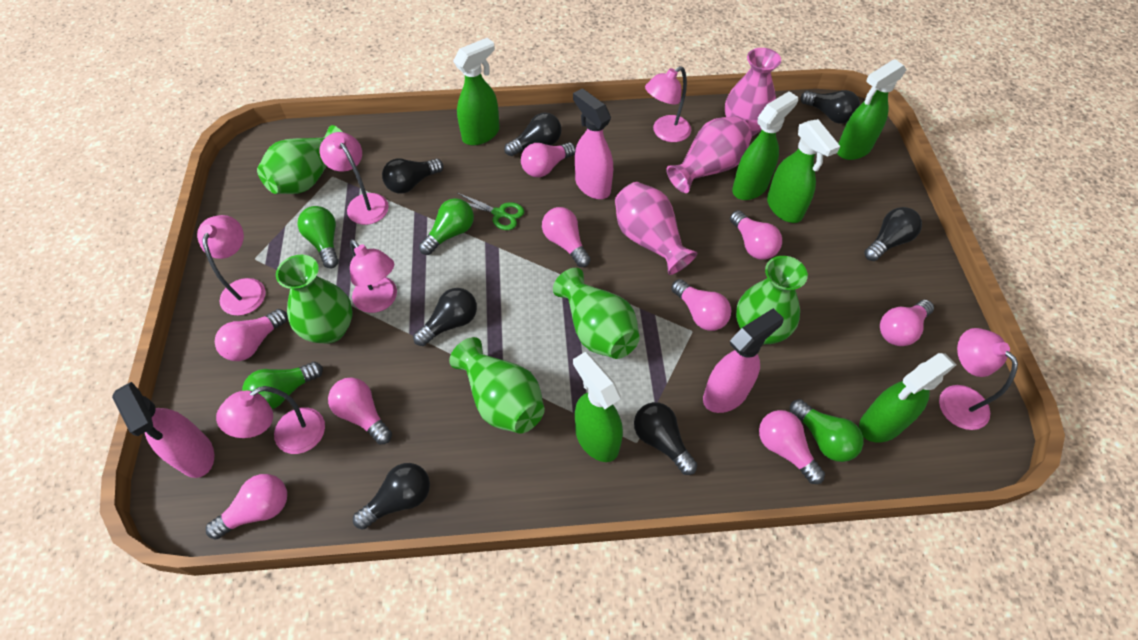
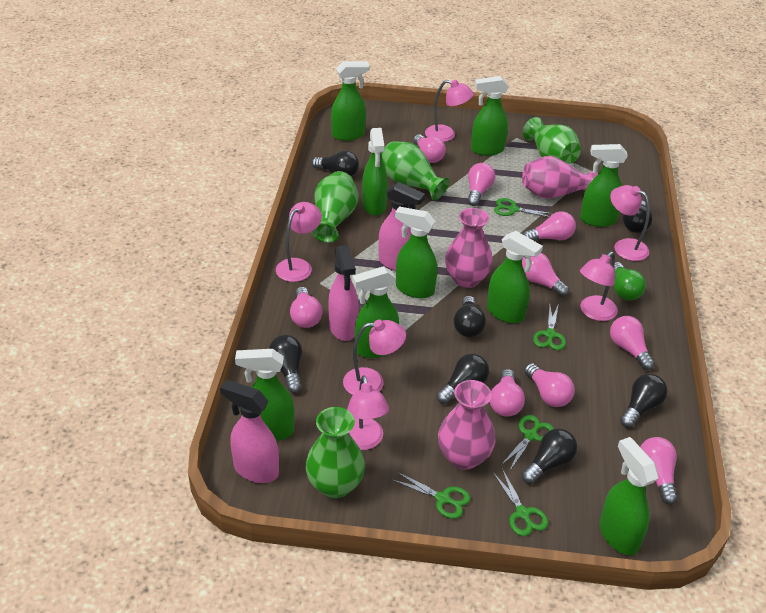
green light bulb: 4 -> 1
green scissors: 1 -> 5
green spray bottle: 6 -> 9
green vase: 5 -> 4

